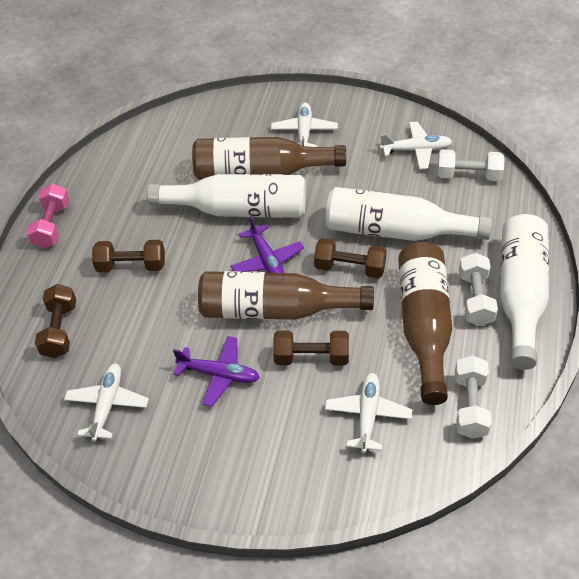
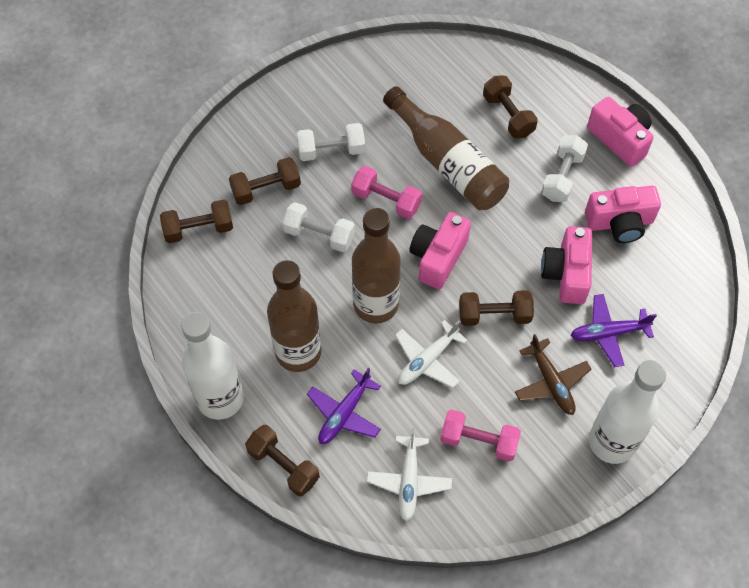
brown dumbbell: 4 -> 5
brown plane: 0 -> 1
pink camera: 0 -> 4
pink dumbbell: 1 -> 2
white bottle: 3 -> 2
white plane: 4 -> 2

